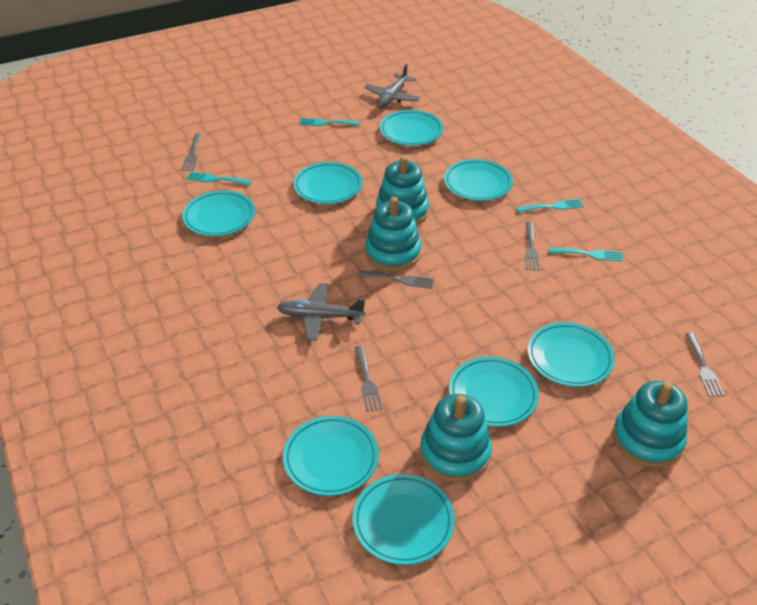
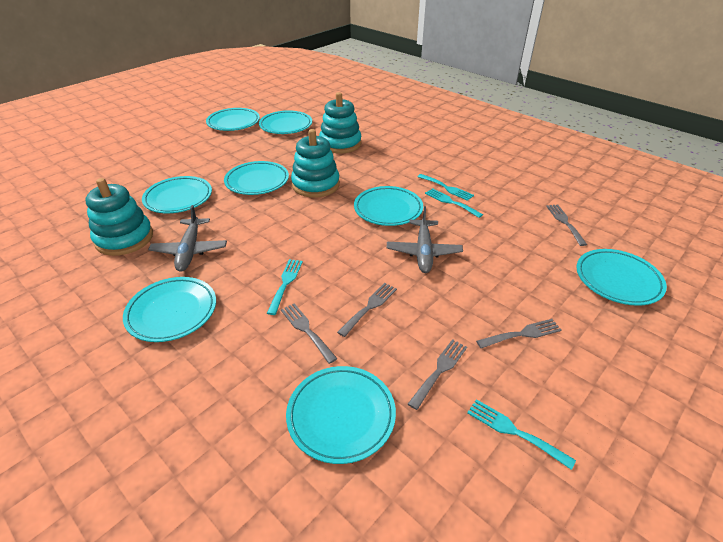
turquoise stacking toy: 4 -> 3

